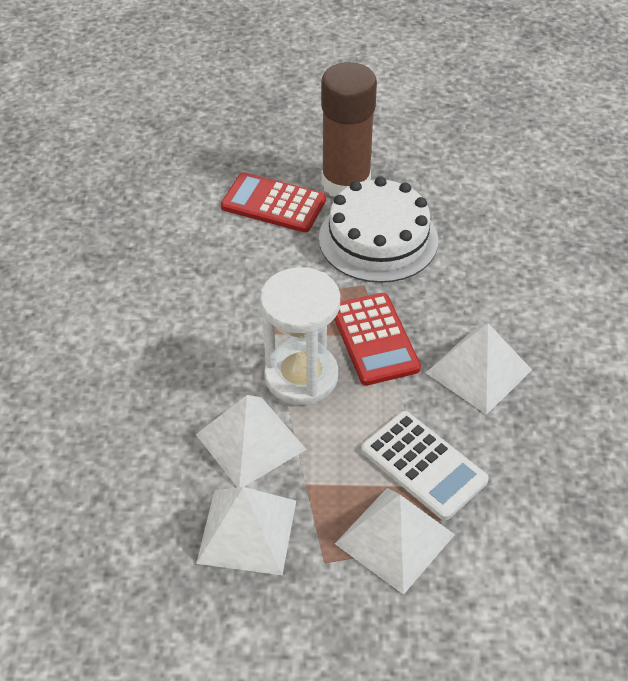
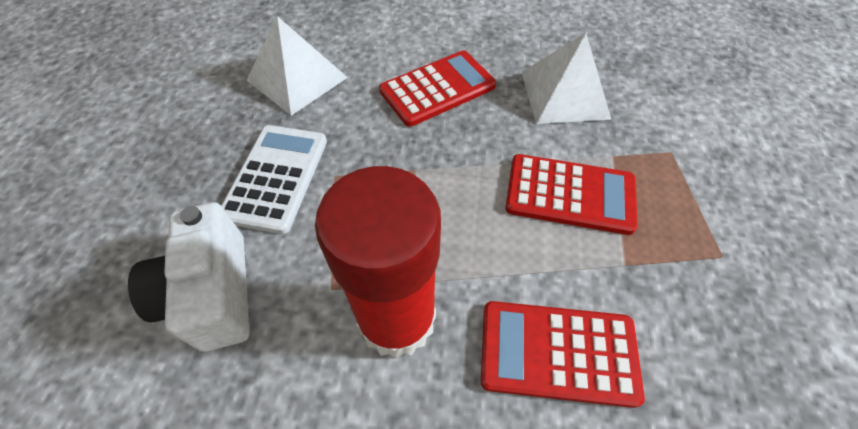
brown glue stick: 1 -> 0
red calculator: 2 -> 3
red glue stick: 0 -> 1
white cake: 1 -> 0
white camera: 0 -> 1
white hourglass: 1 -> 0
white pyramid: 4 -> 2

